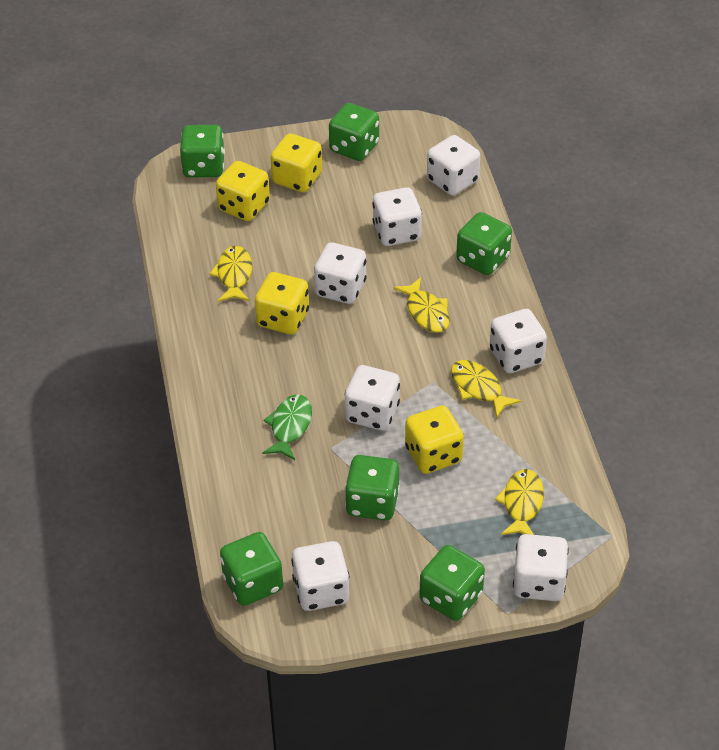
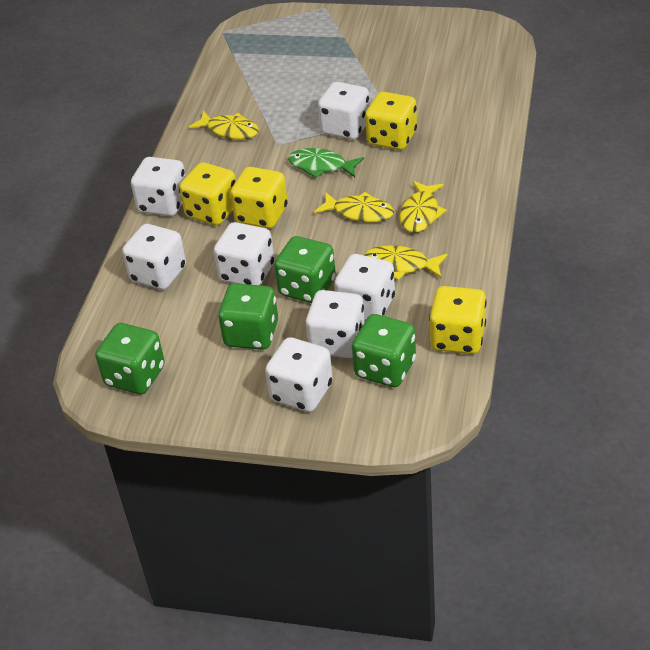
green dice: 6 -> 4

